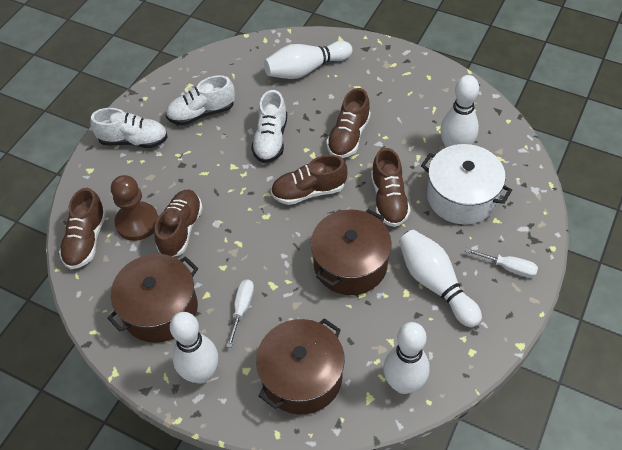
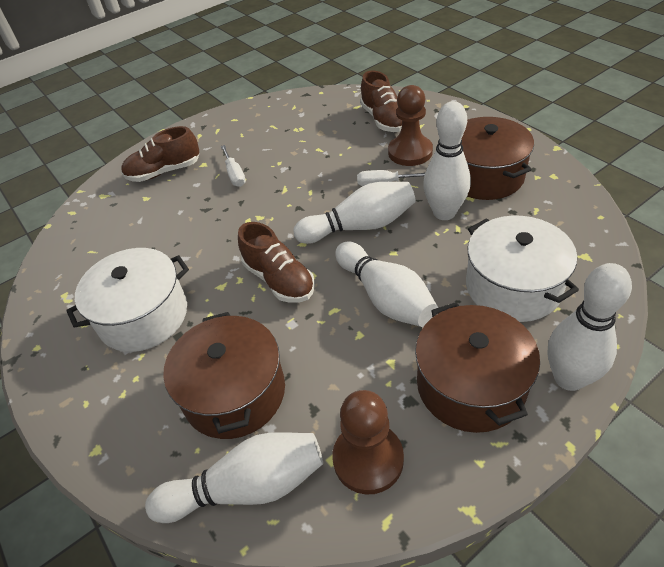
brown pawn: 1 -> 2
brown shoe: 5 -> 3
white pot: 1 -> 2
white shoe: 3 -> 0

